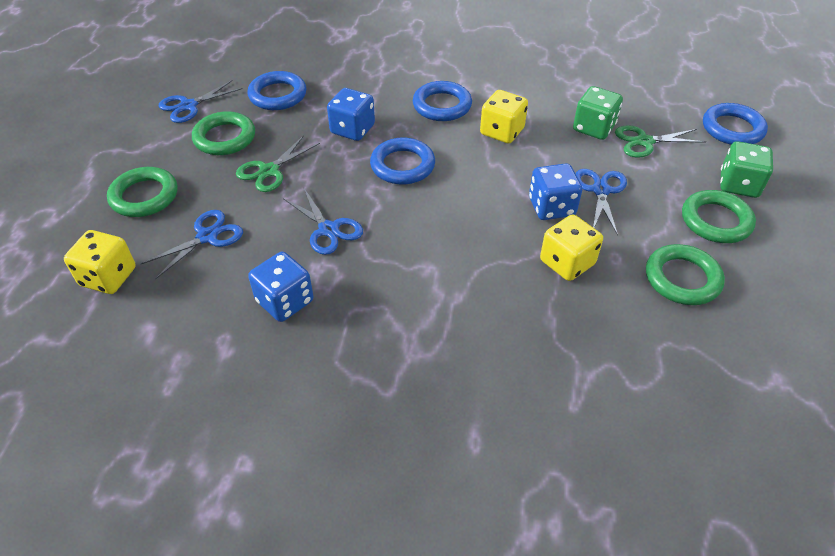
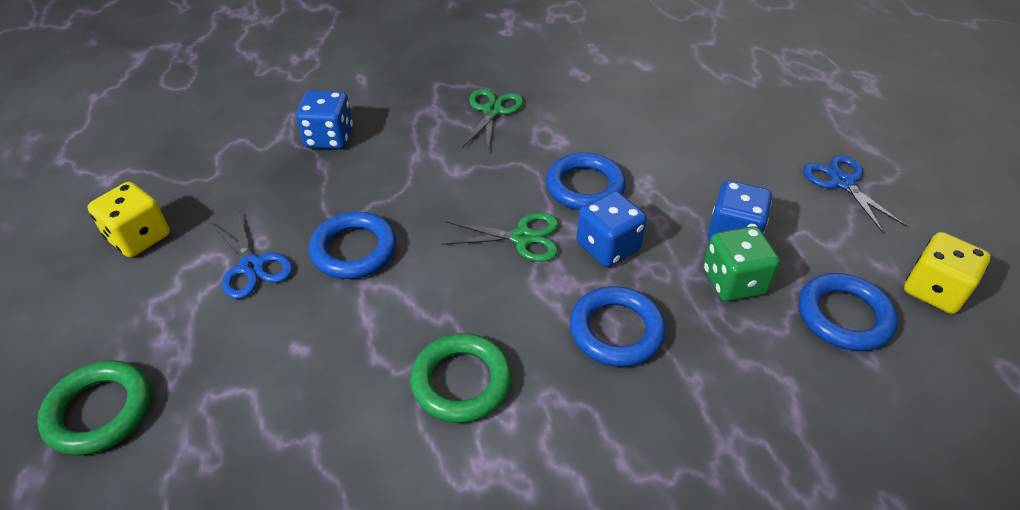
blue scissors: 4 -> 2
green dice: 2 -> 1
green ring: 4 -> 2
yellow dice: 3 -> 2

